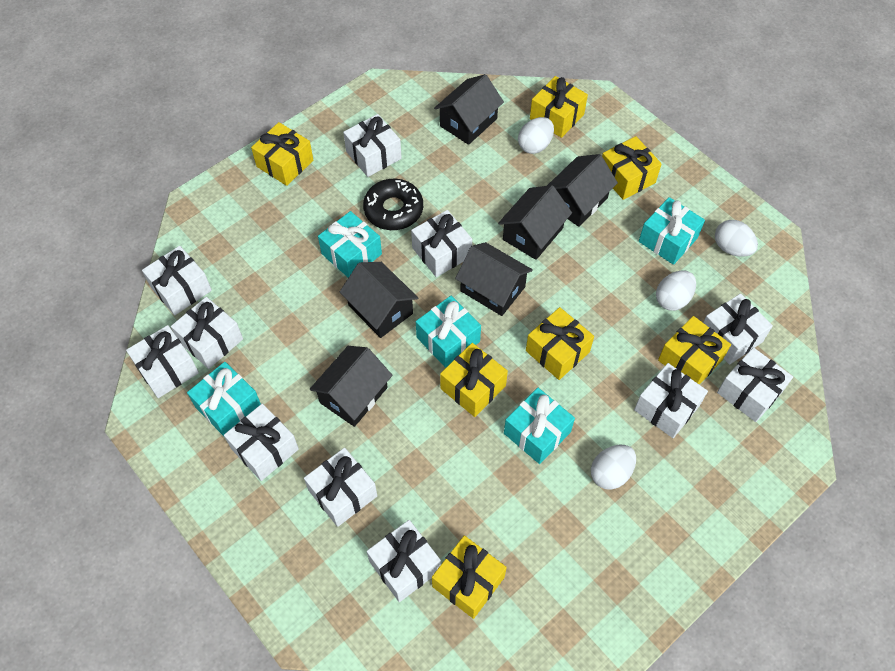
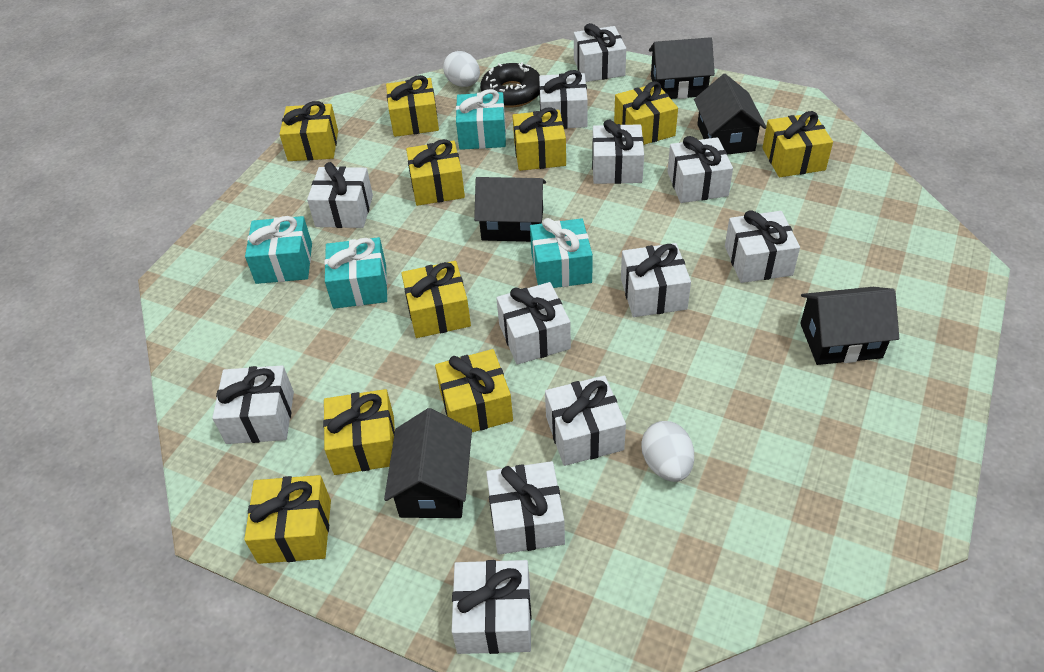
black house: 6 -> 5
turquoise gift: 5 -> 4
white egg: 4 -> 2
white gift: 11 -> 12
yellow gift: 7 -> 10

